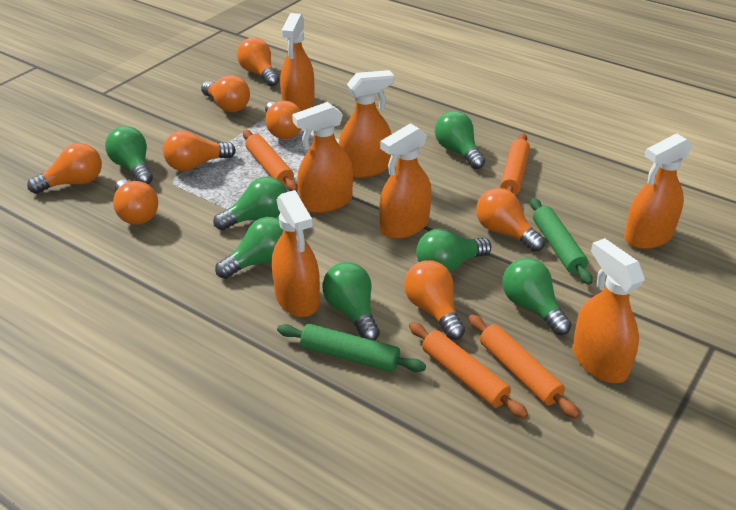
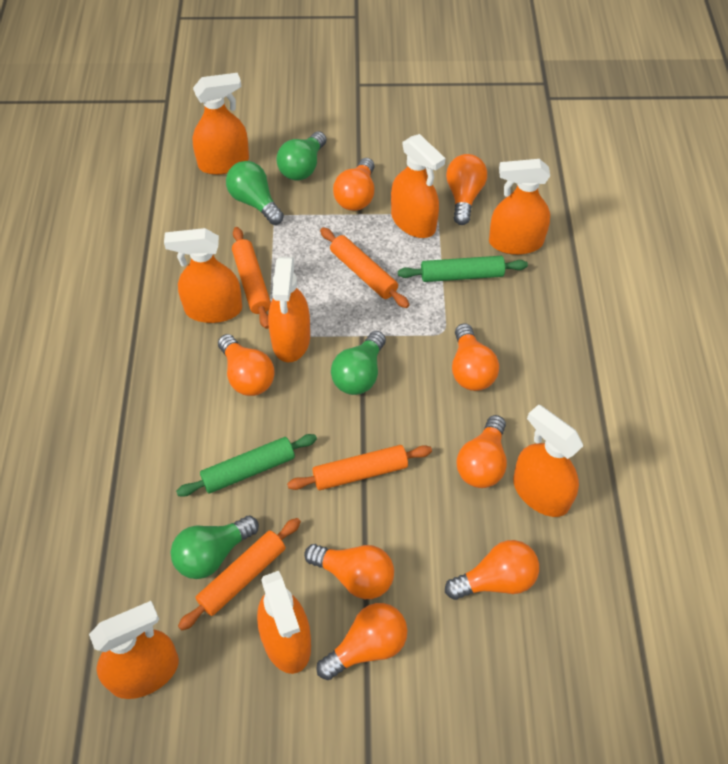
green light bulb: 7 -> 4
orange spray bottle: 7 -> 8

